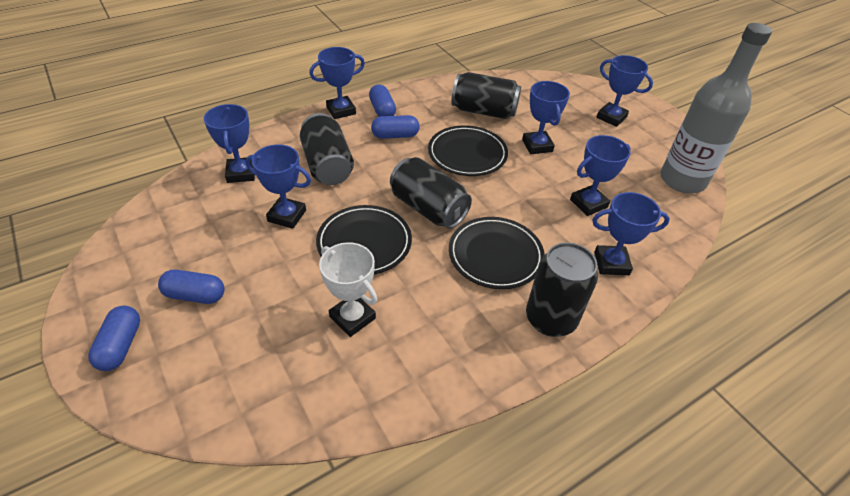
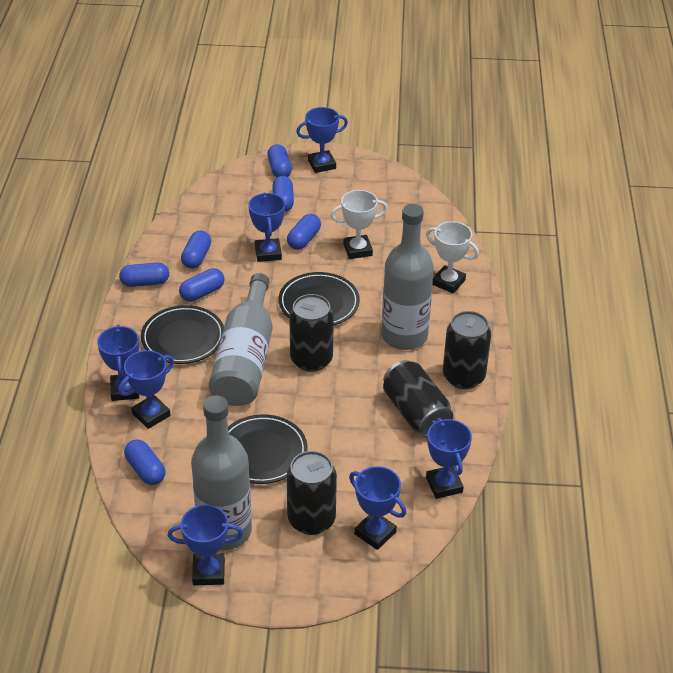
blue capsule: 4 -> 7
grey bottle: 1 -> 3
white trophy: 1 -> 2

